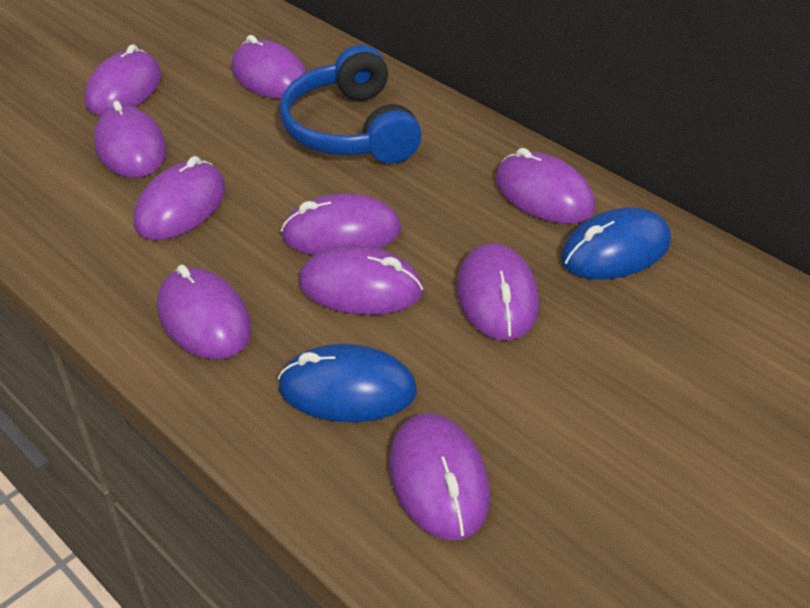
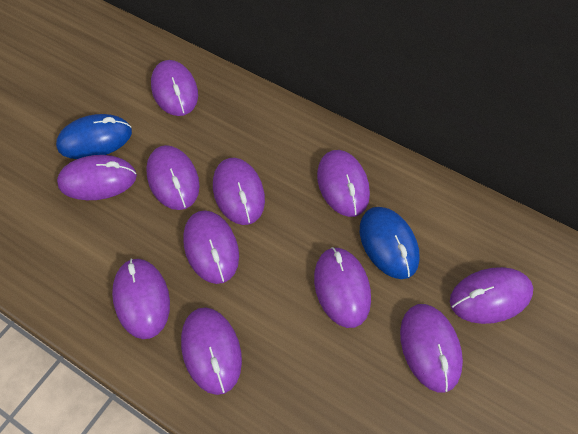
blue headphones: 1 -> 0
purple mouse: 10 -> 11

